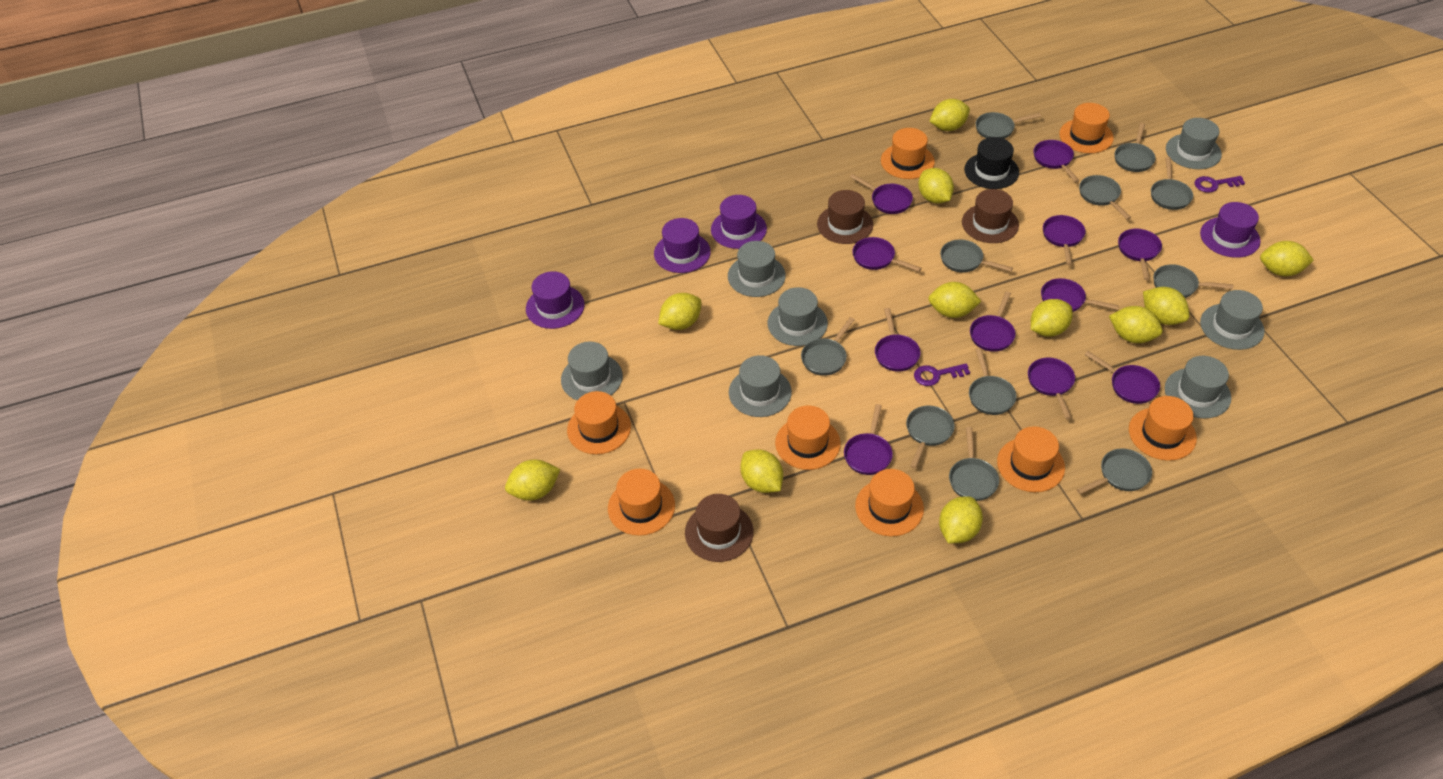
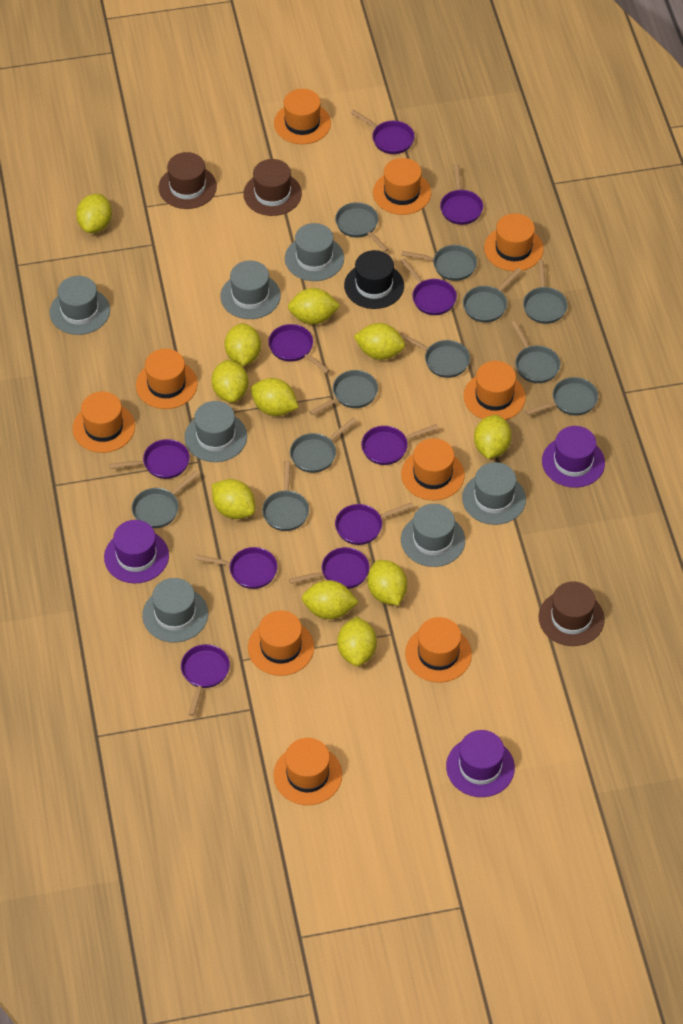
orange hat: 8 -> 10
purple hat: 4 -> 3
purple key: 2 -> 0
purple pan: 11 -> 10

